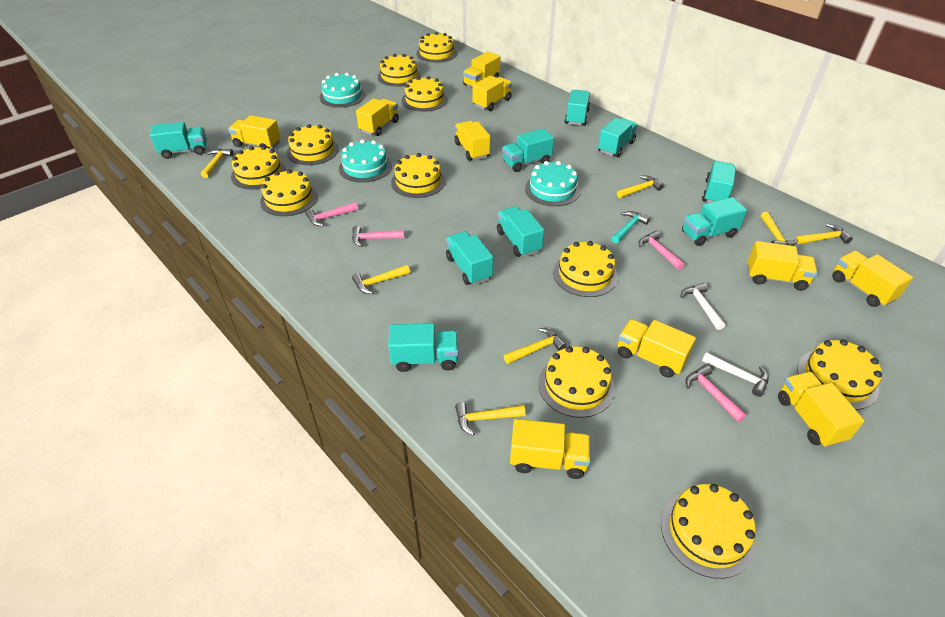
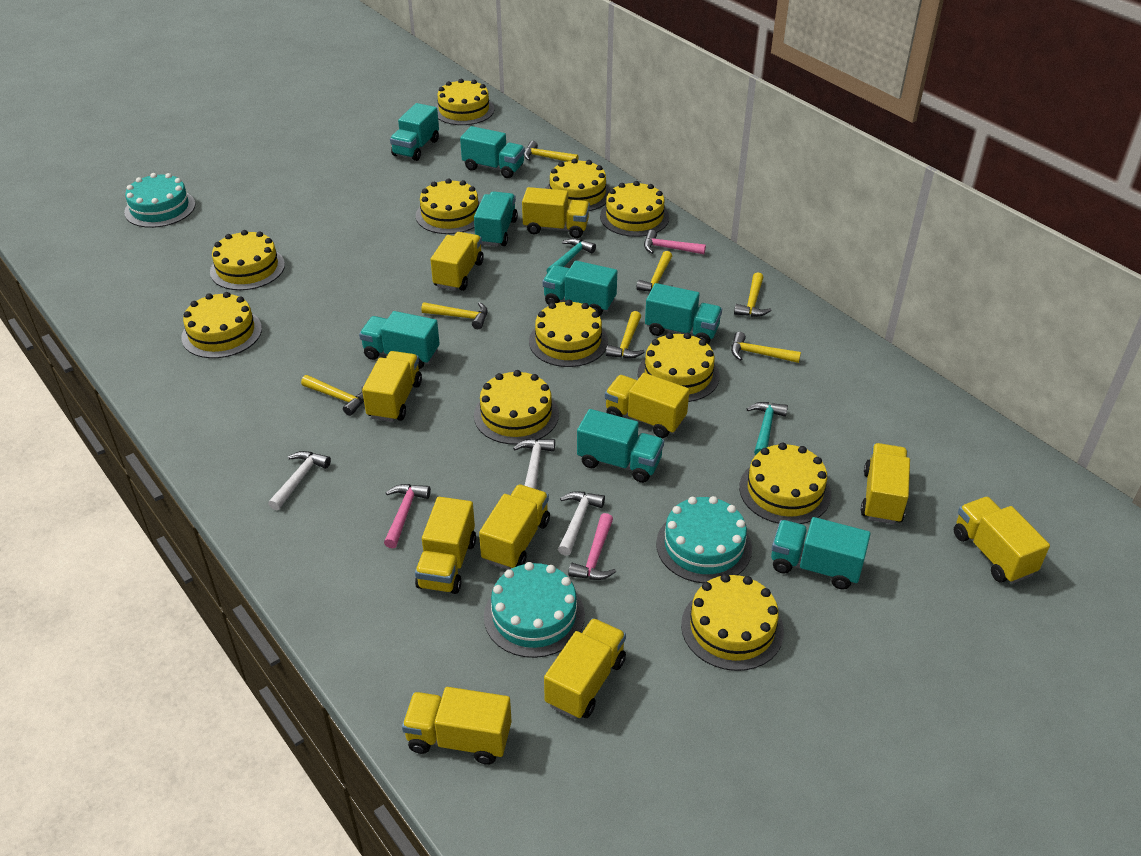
pink hammer: 4 -> 3
turquoise hammer: 1 -> 2
turquoise truck: 9 -> 8
white hammer: 2 -> 3

